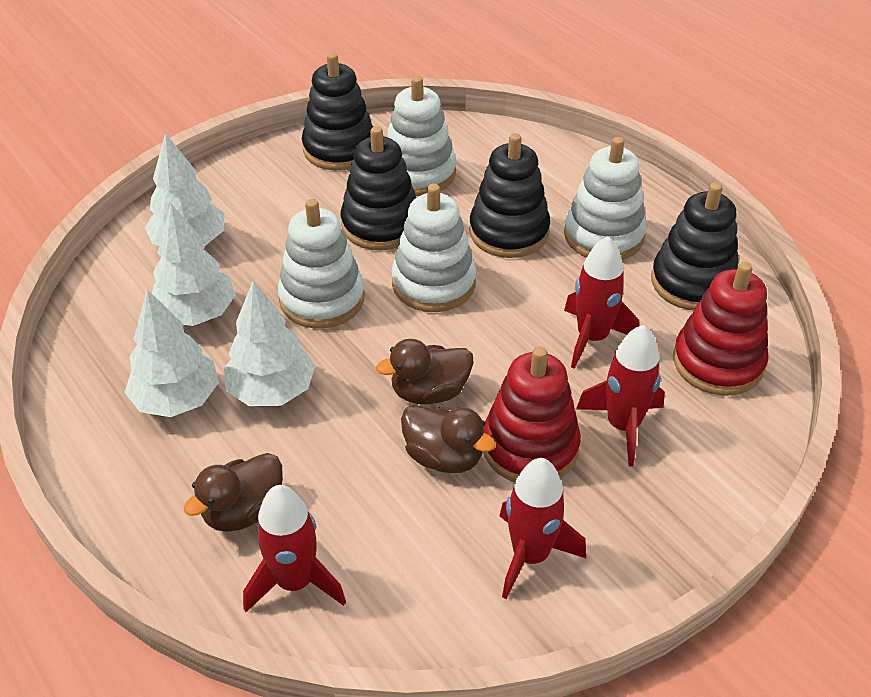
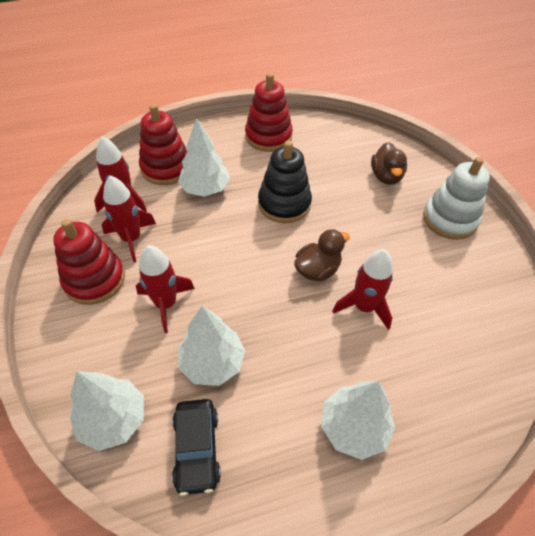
black car: 0 -> 1
black stacking toy: 4 -> 1
brown duck: 3 -> 2
red stacking toy: 2 -> 3
white stacking toy: 4 -> 1

